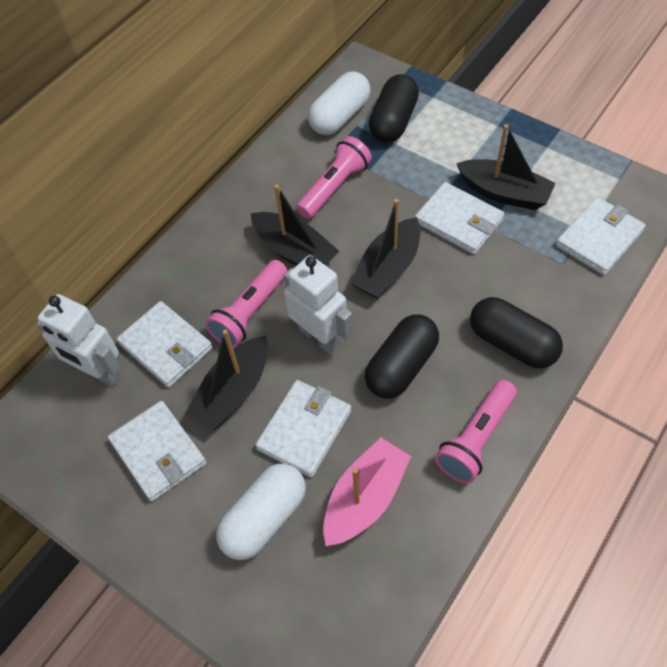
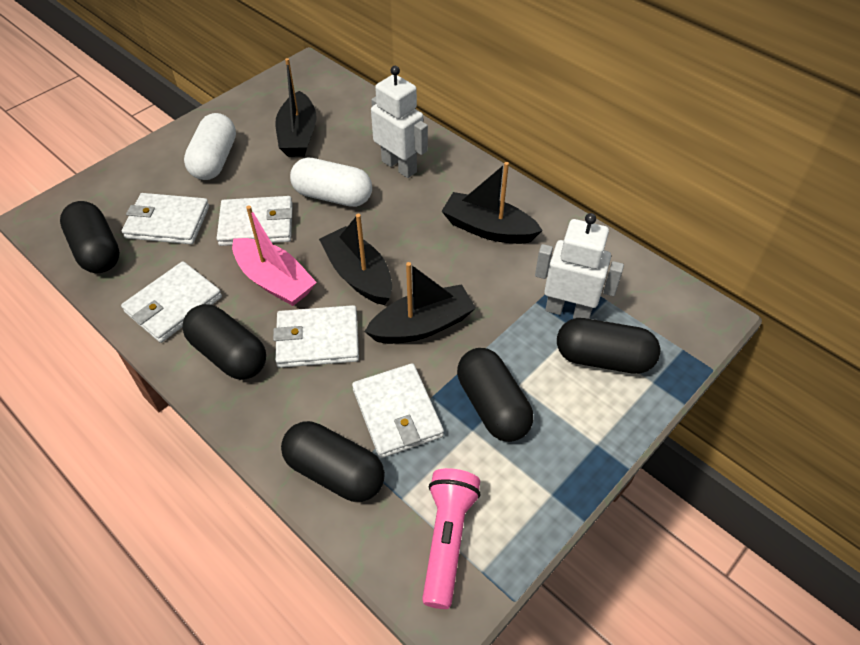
black capsule: 3 -> 5
pink flashlight: 3 -> 1

